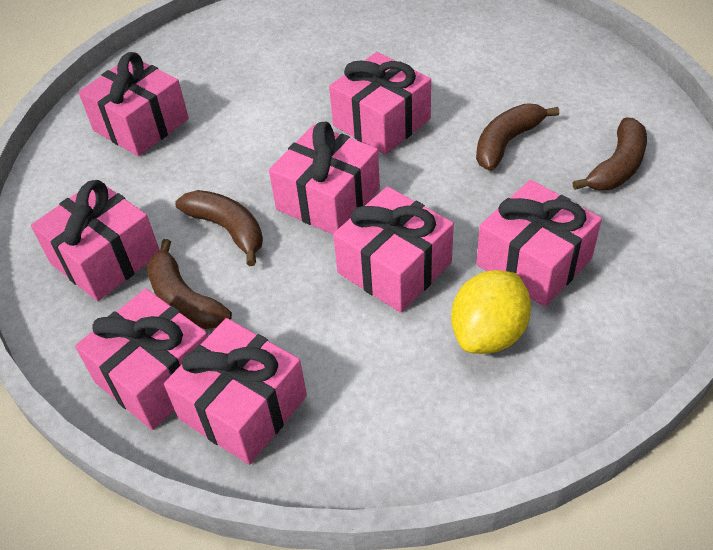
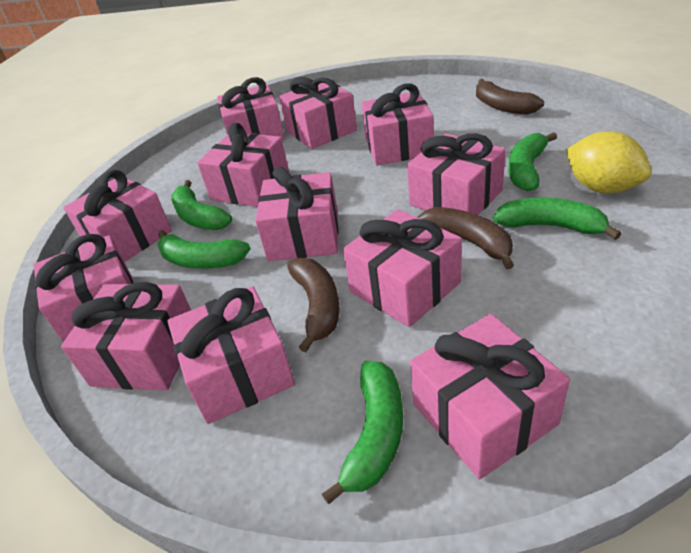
brown banana: 4 -> 3
green banana: 0 -> 5
pink gift: 8 -> 12

